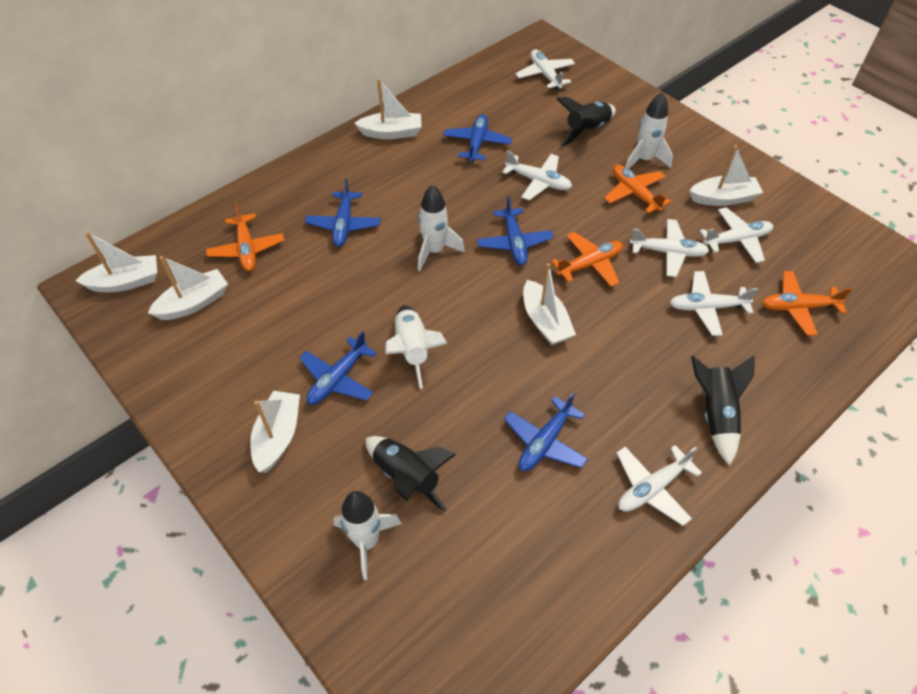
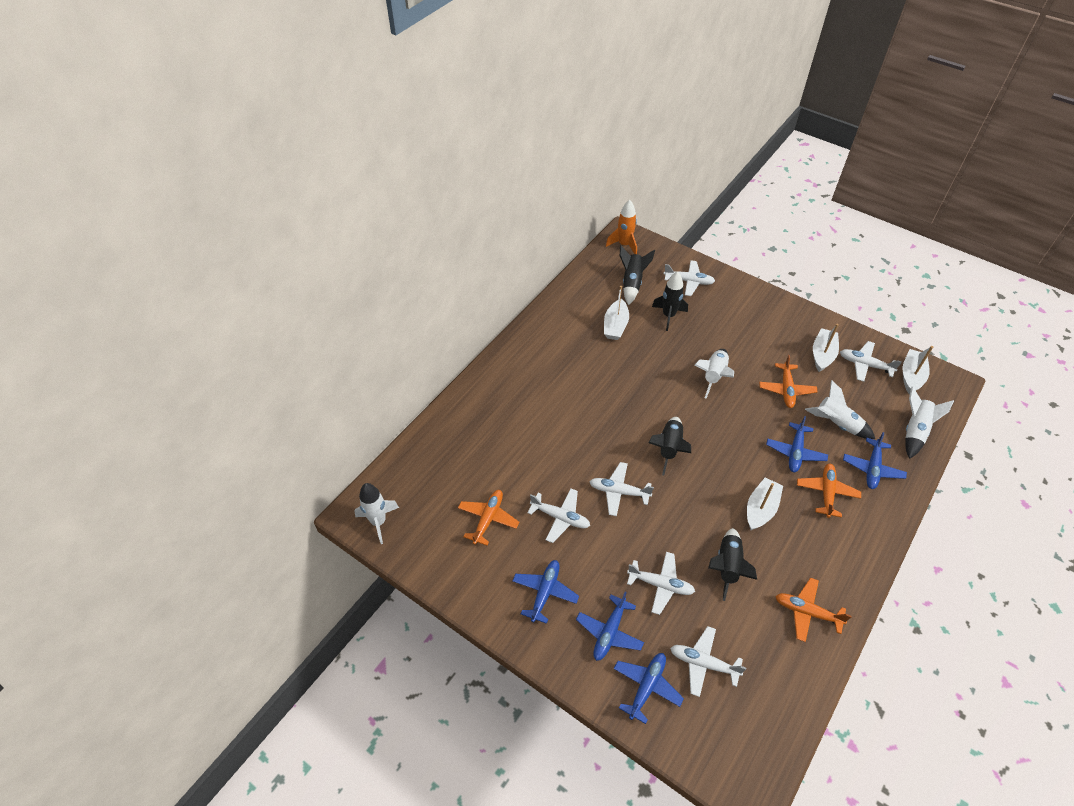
black rocket: 3 -> 4
orange rocket: 0 -> 1
white boat: 6 -> 4

